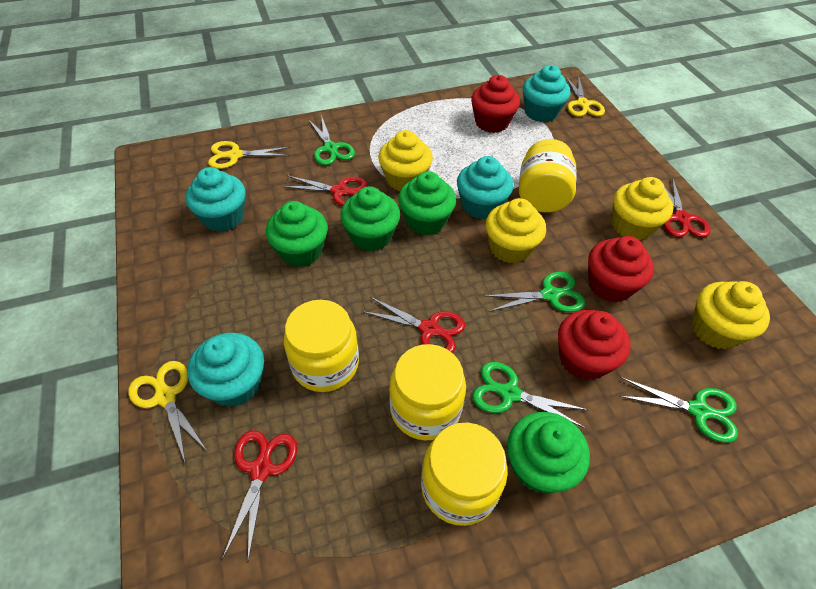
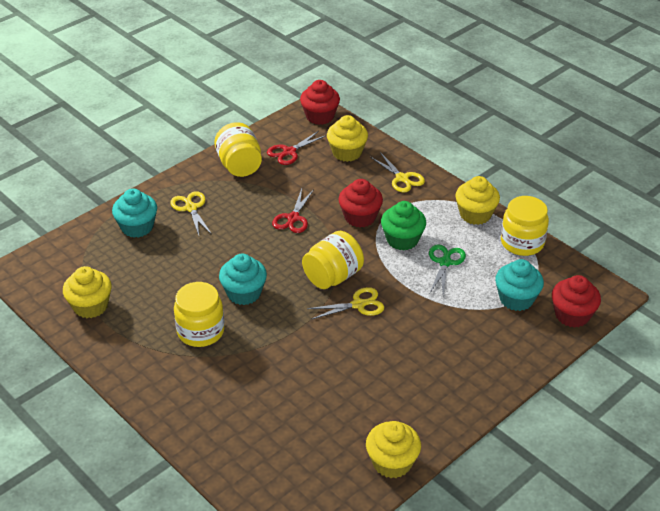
green cupcake: 4 -> 1
green scissors: 4 -> 1
red scissors: 4 -> 2
turquoise cupcake: 4 -> 3

